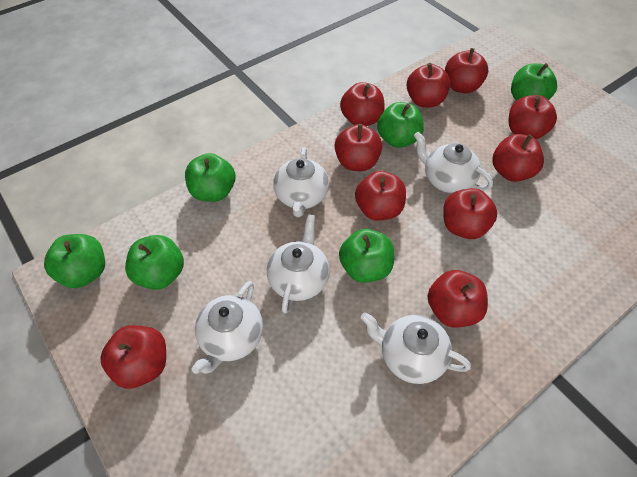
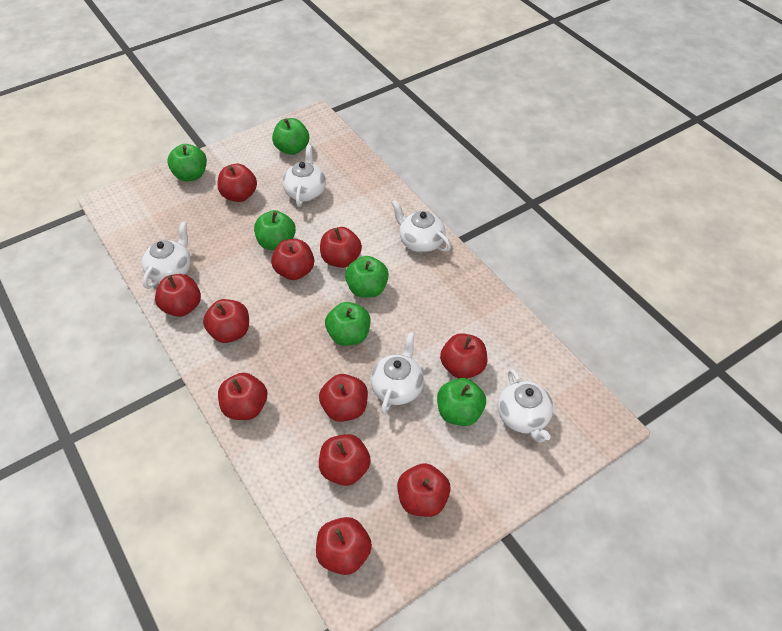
red apple: 10 -> 11

